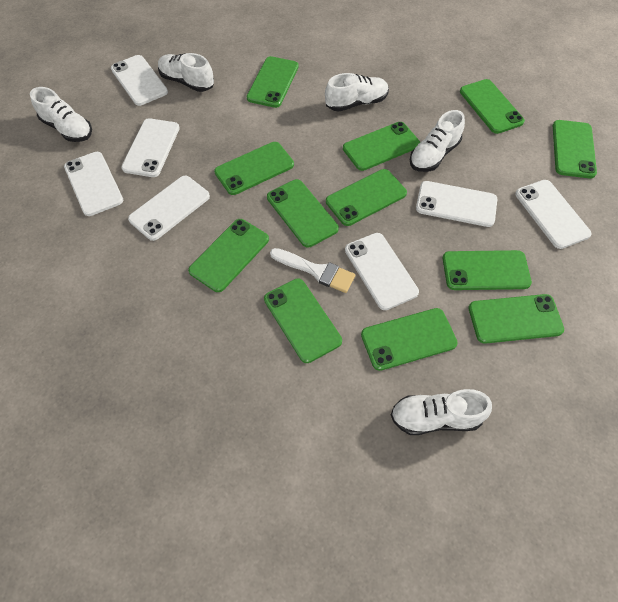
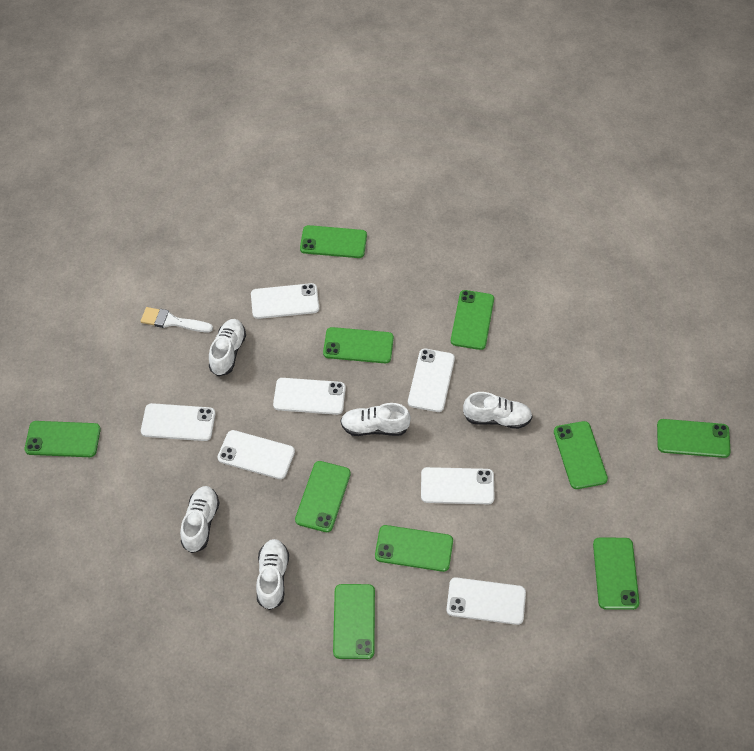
green phone: 12 -> 10

